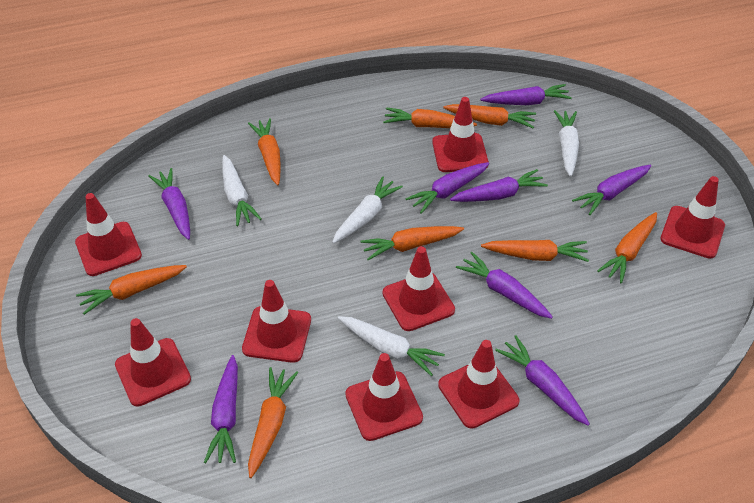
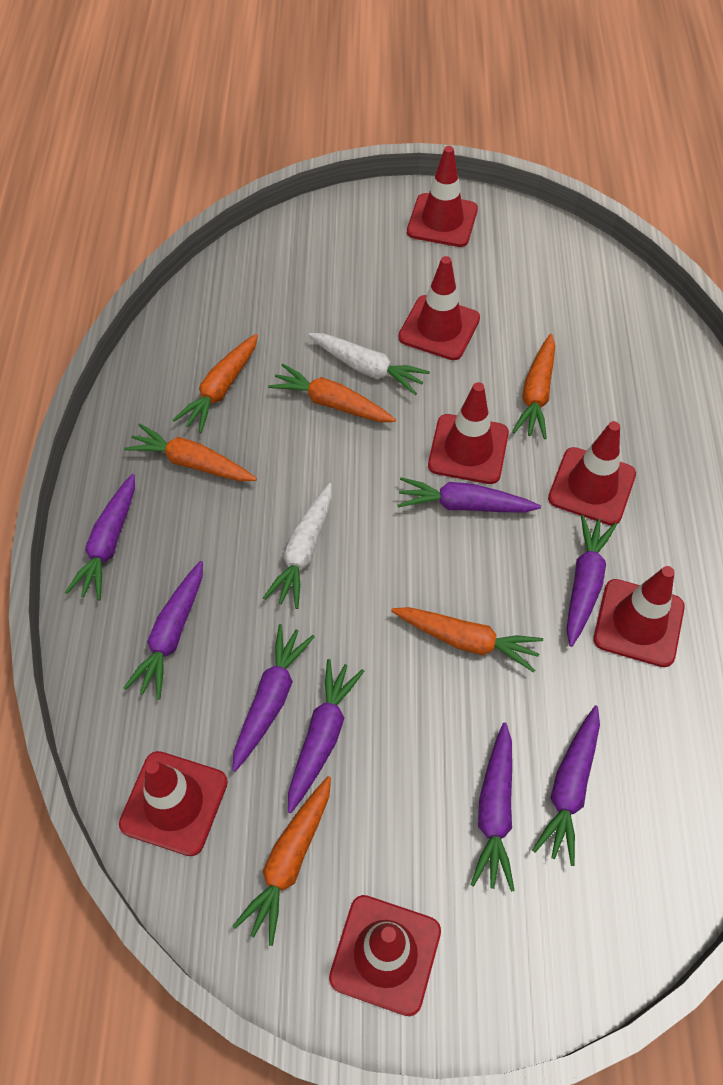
orange carrot: 8 -> 6
red traffic cone: 8 -> 7
white carrot: 4 -> 2

